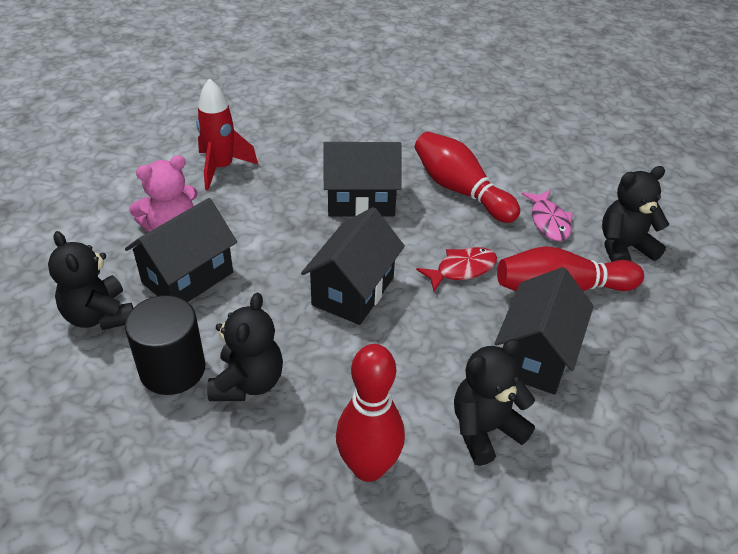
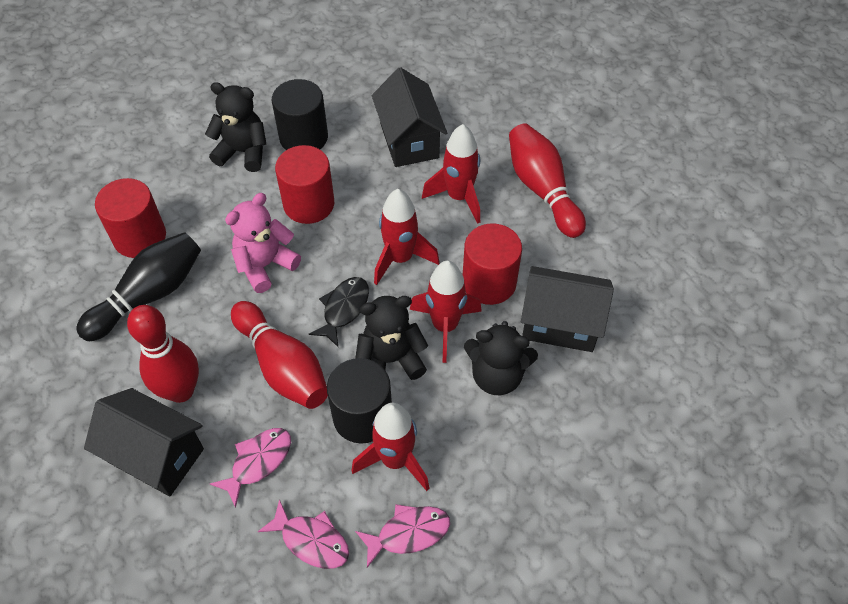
black bowling pin: 0 -> 1
black cylinder: 1 -> 2
black fish: 0 -> 1
black house: 4 -> 3
black teddy bear: 4 -> 3
pink fish: 1 -> 3
red cylinder: 0 -> 3
red fish: 1 -> 0
red rocket: 1 -> 4

